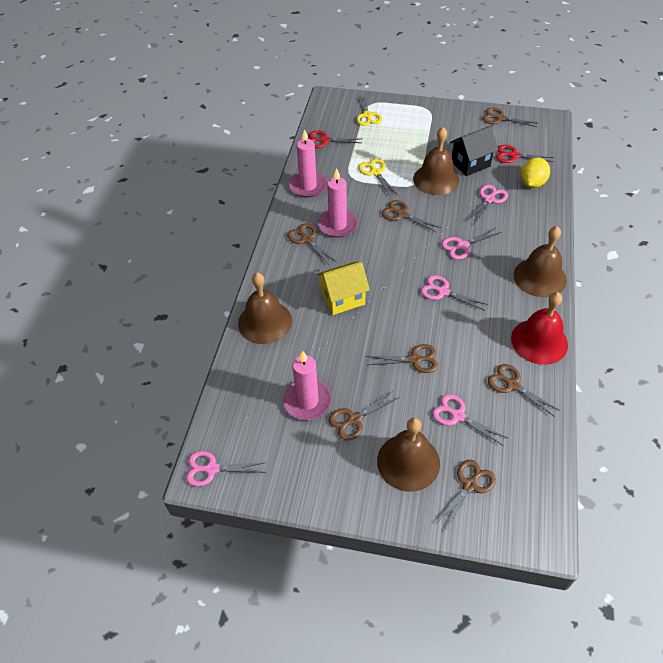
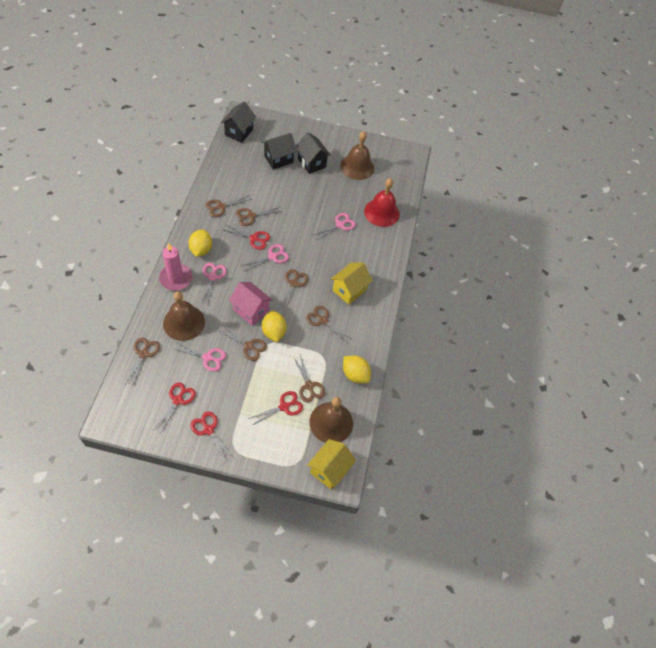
black house: 1 -> 3
brown bell: 4 -> 3
pink candle: 3 -> 1
pink house: 0 -> 1
pink scissors: 5 -> 4
red scissors: 2 -> 4
yellow house: 1 -> 2
yellow lemon: 1 -> 3
yellow scissors: 2 -> 0

